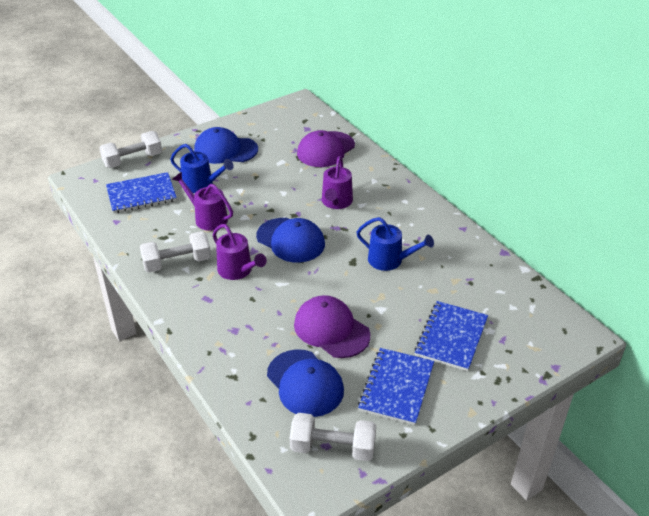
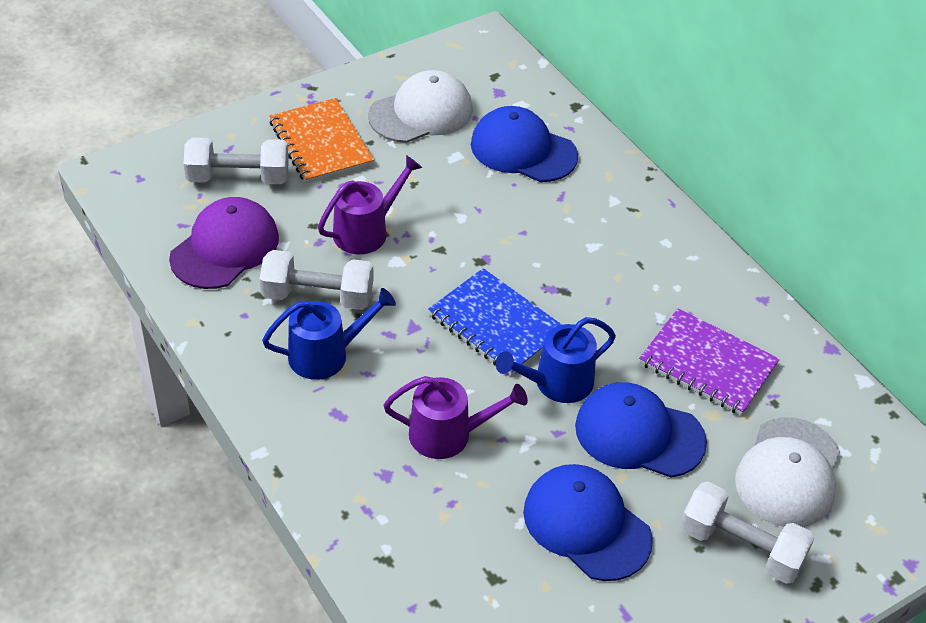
blue notebook: 3 -> 1
orange notebook: 0 -> 1
purple cap: 2 -> 1
purple notebook: 0 -> 1
purple watering can: 3 -> 2
white cap: 0 -> 2

